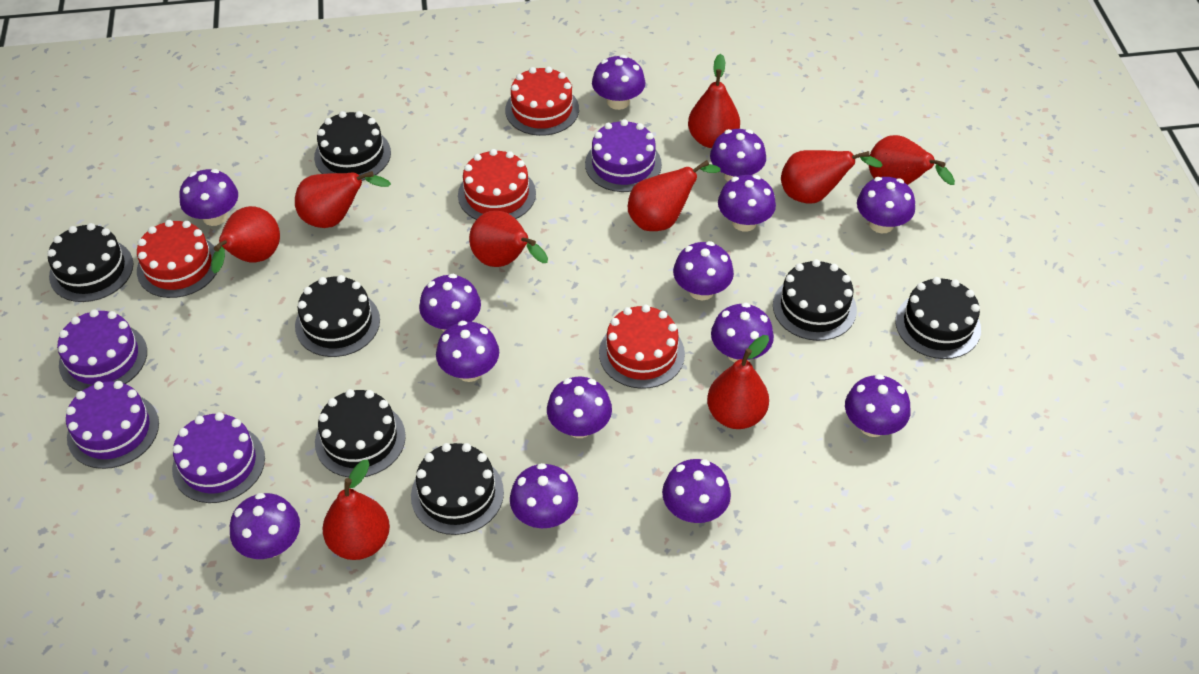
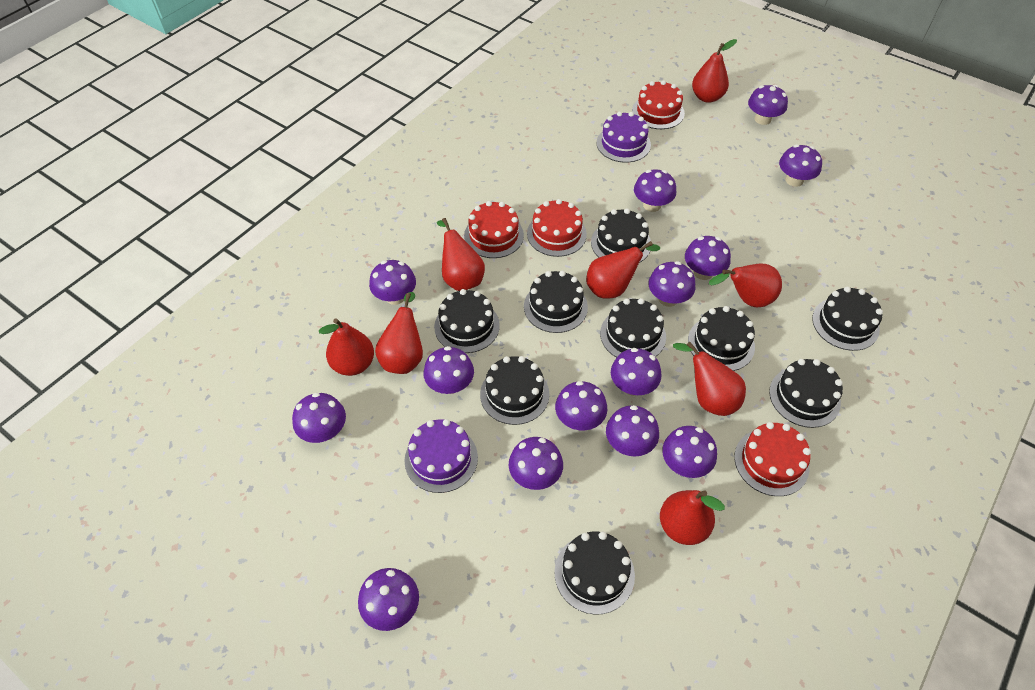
black cake: 7 -> 9
purple cake: 4 -> 2
red pear: 9 -> 8

